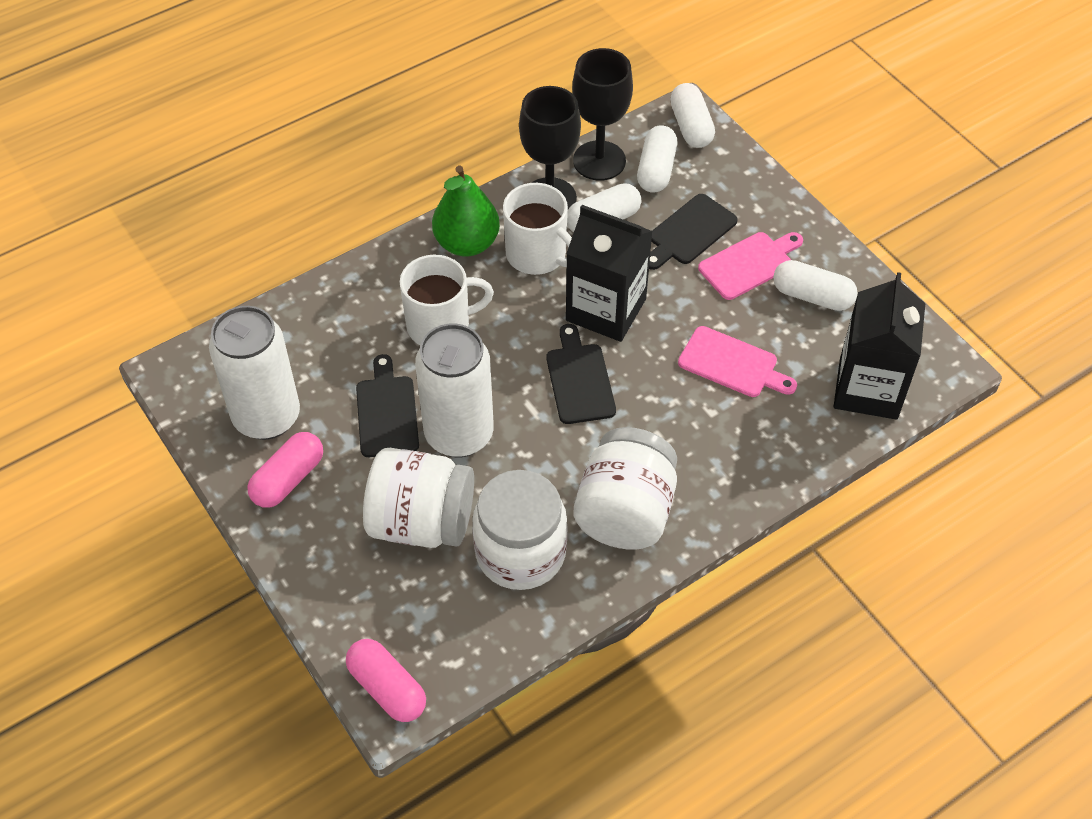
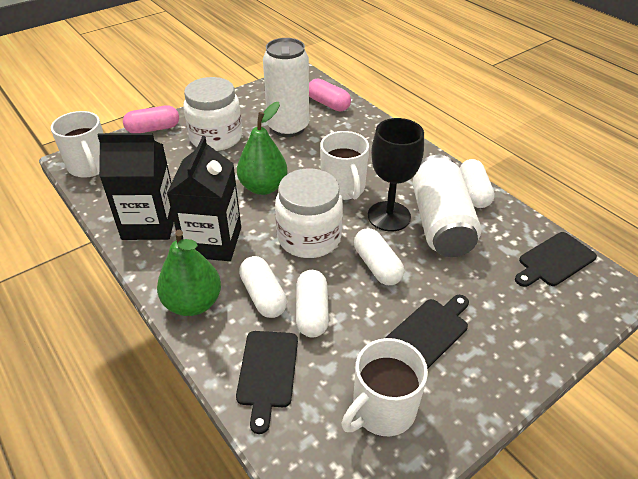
black goblet: 2 -> 1
green pear: 1 -> 2
pink cutting board: 2 -> 0
white jar: 3 -> 2
white mug: 2 -> 3

